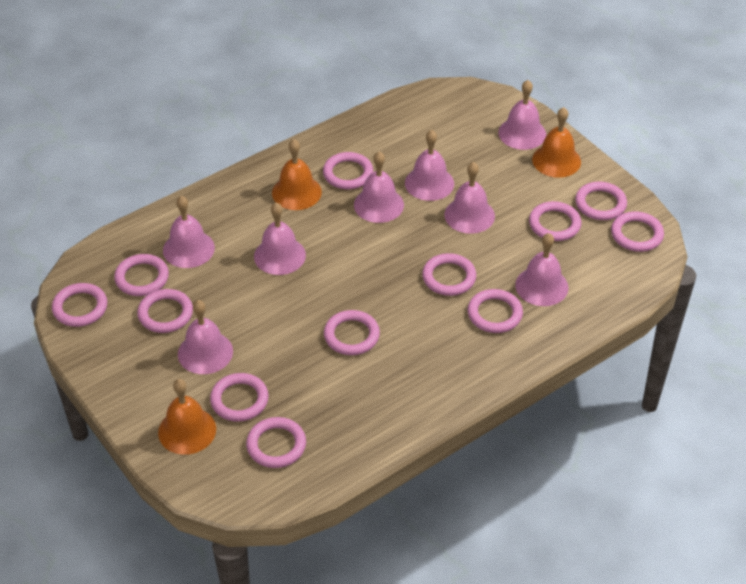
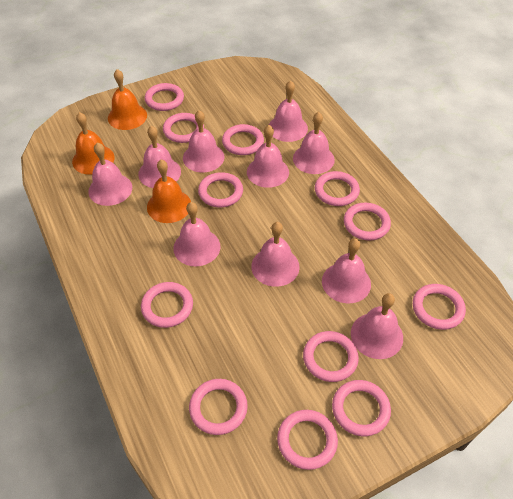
pink bell: 8 -> 10

